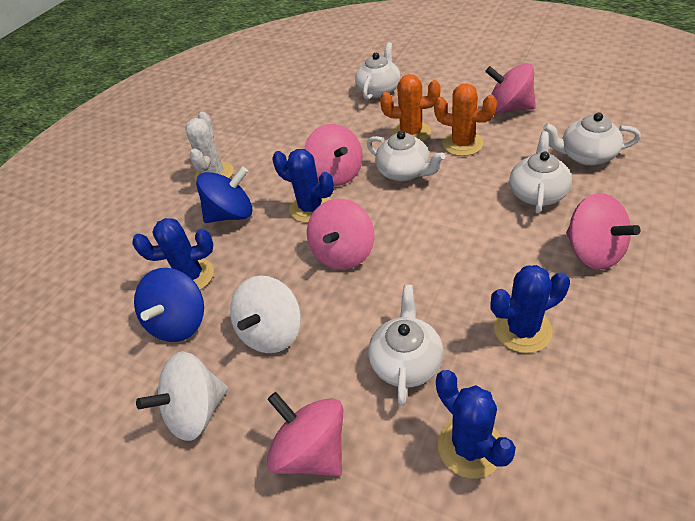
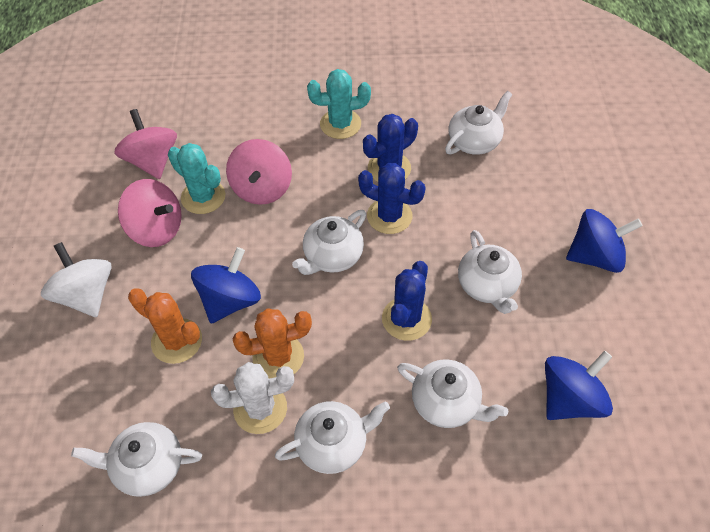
blue cactus: 4 -> 3
blue spinning top: 2 -> 3
pink spinning top: 5 -> 3
turquoise cactus: 0 -> 2
white spinning top: 2 -> 1
white teapot: 5 -> 6

